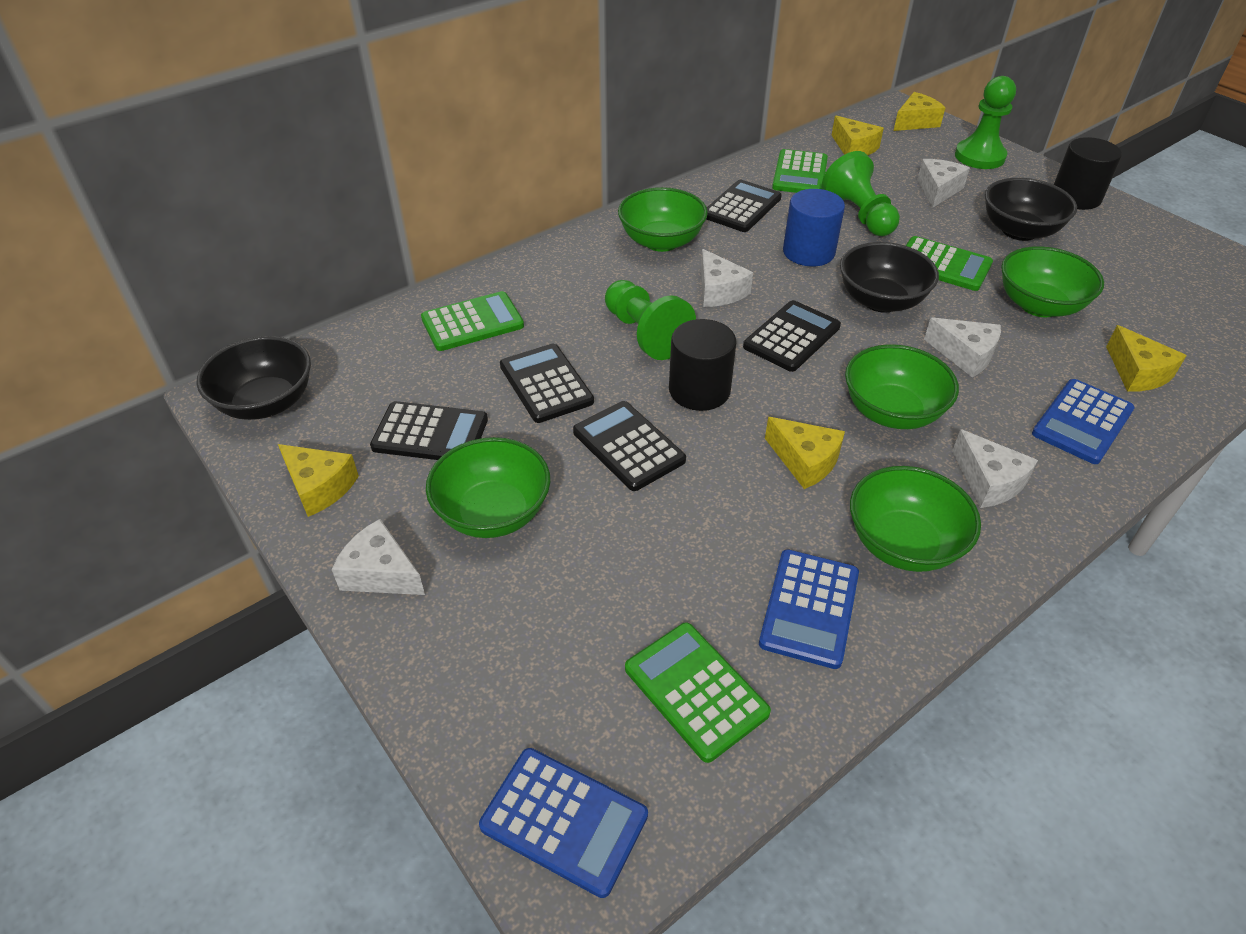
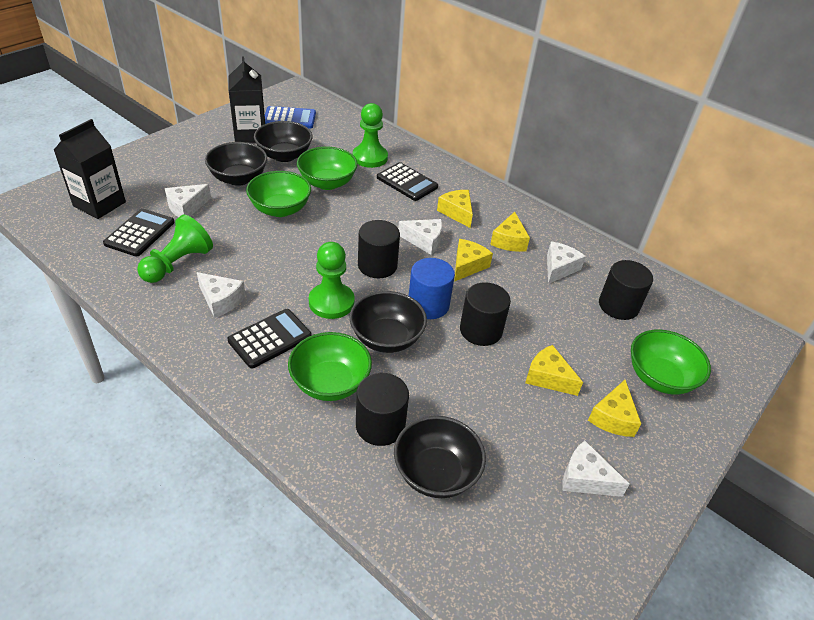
black bowl: 3 -> 4
black calculator: 5 -> 3
black carton: 0 -> 2
black cylinder: 2 -> 4
blue calculator: 3 -> 1
green bowl: 5 -> 4
green calculator: 4 -> 0

